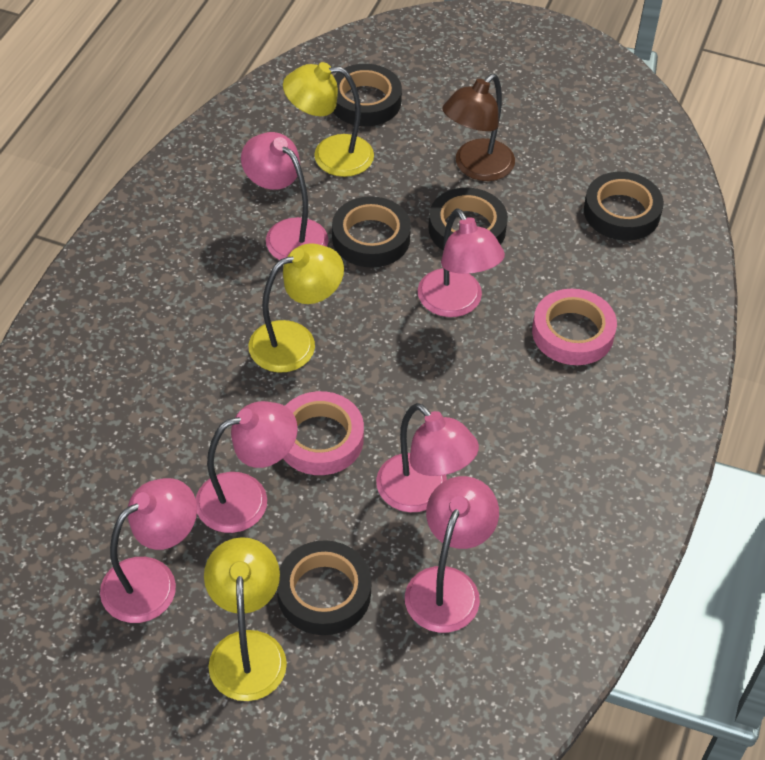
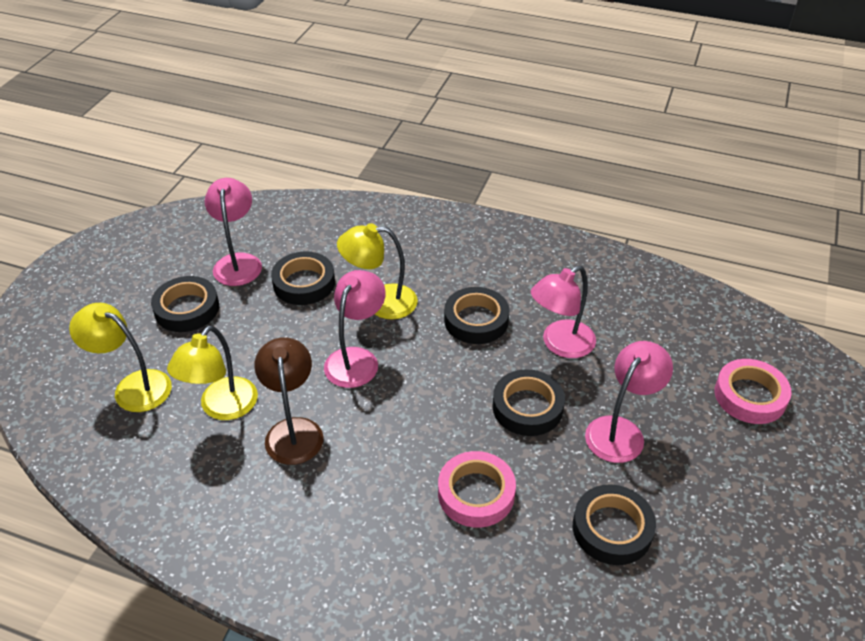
pink lamp: 6 -> 4

